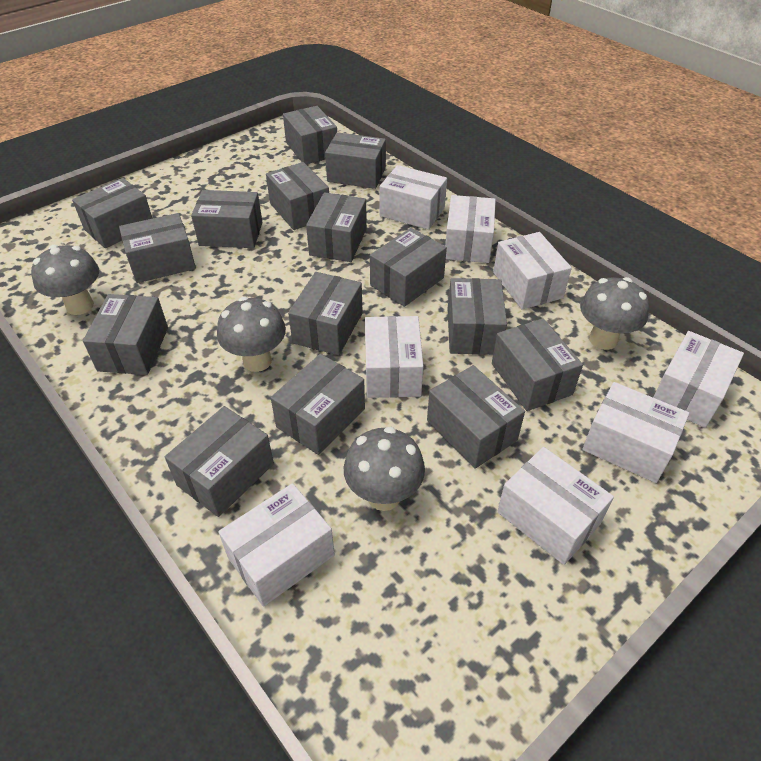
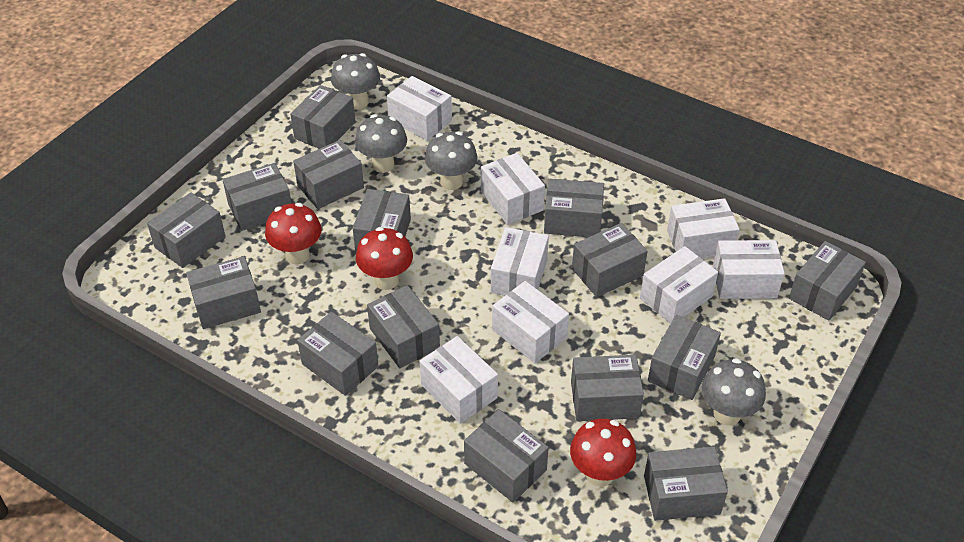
red mushroom: 0 -> 3

